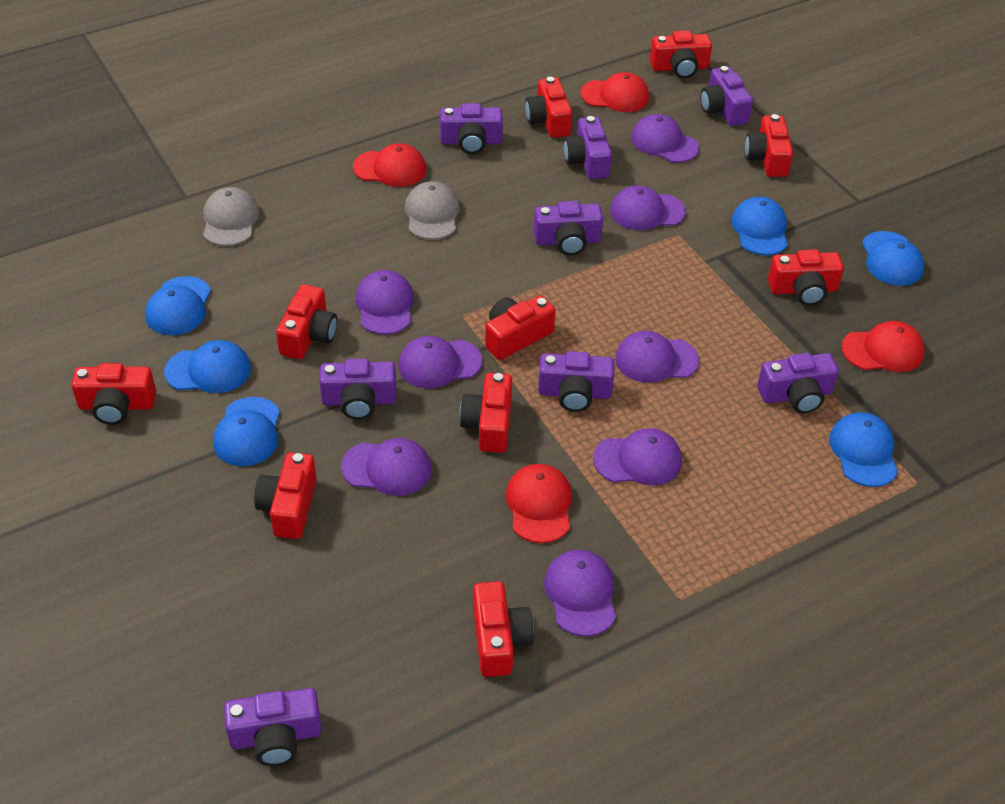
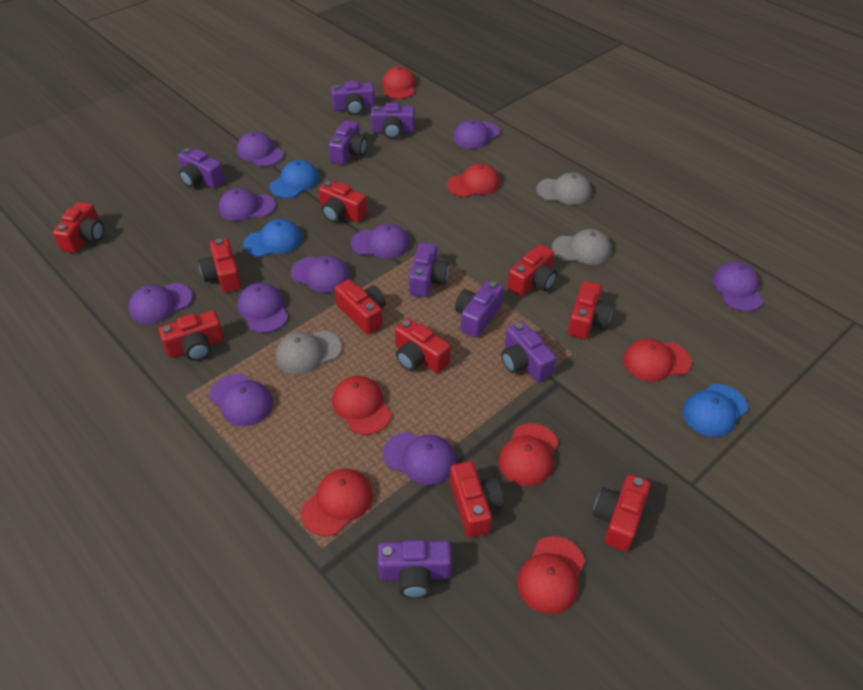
blue cap: 6 -> 3
grey cap: 2 -> 3
purple cap: 8 -> 10
red cap: 4 -> 7

